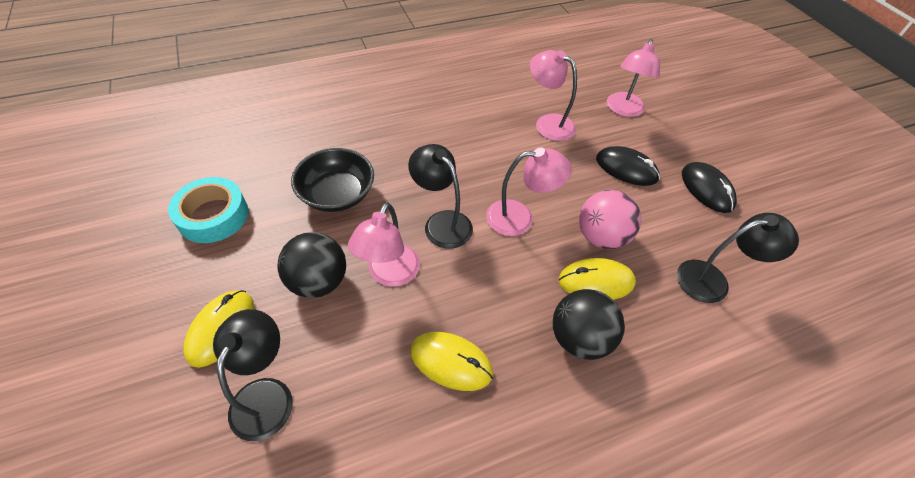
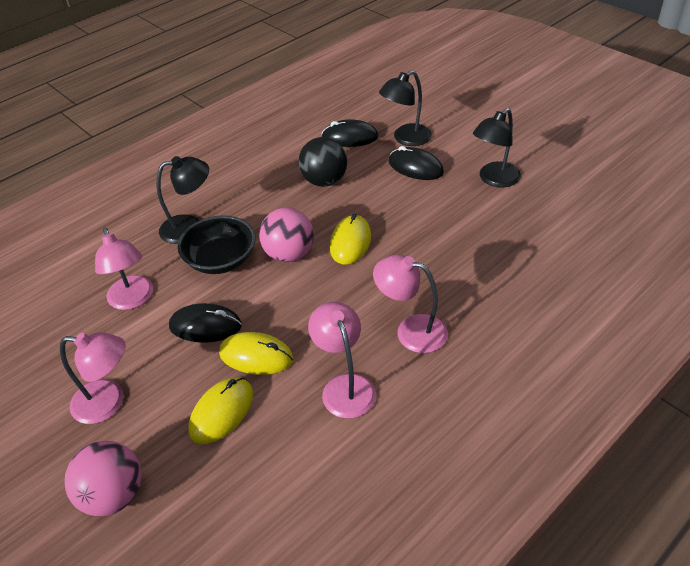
black ball: 2 -> 1
black mouse: 2 -> 3
pink ball: 1 -> 2
turquoise tape: 1 -> 0

